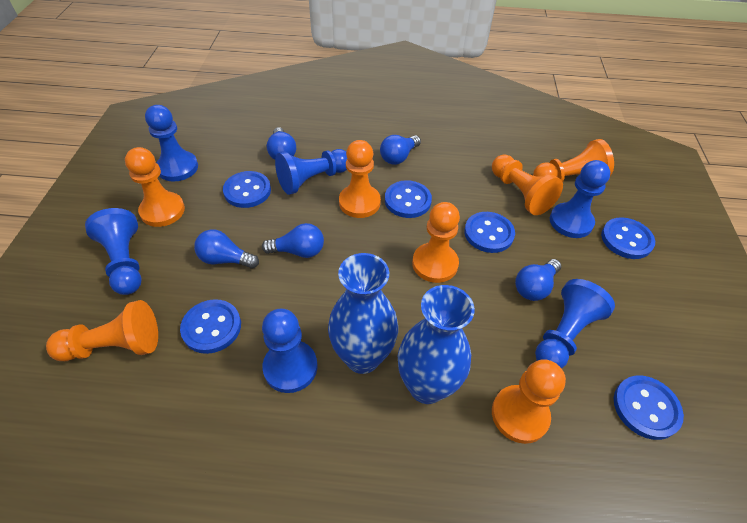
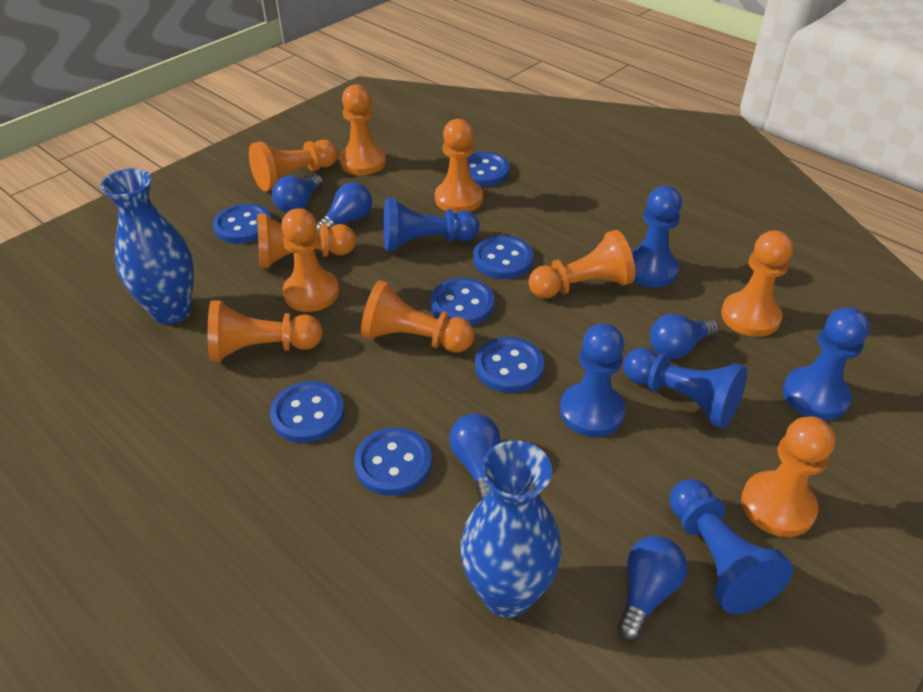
blue button: 6 -> 7
orange pawn: 7 -> 10

